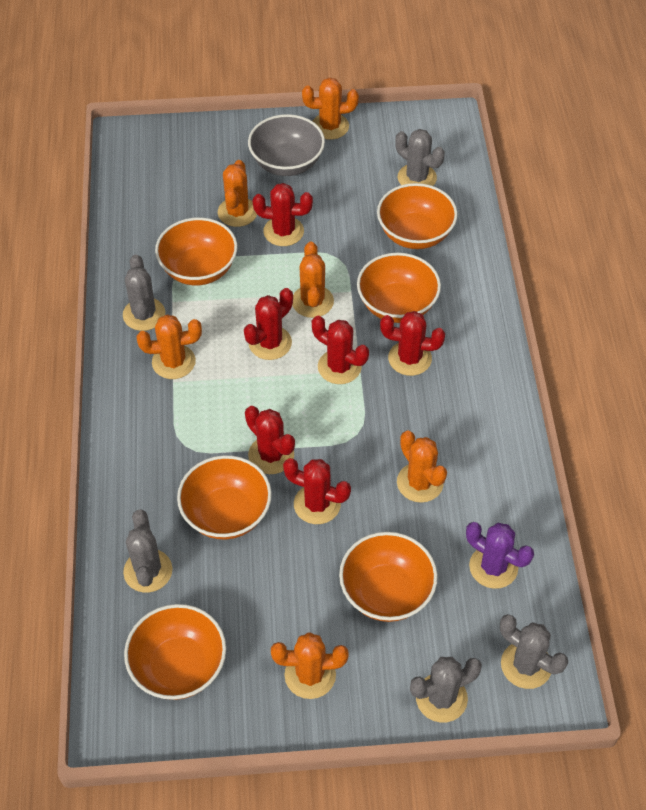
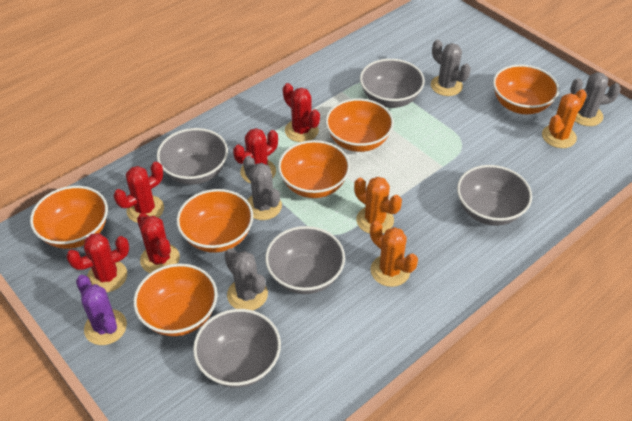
grey bowl: 1 -> 5
grey cactus: 5 -> 4
orange cactus: 6 -> 3
red cactus: 6 -> 5

